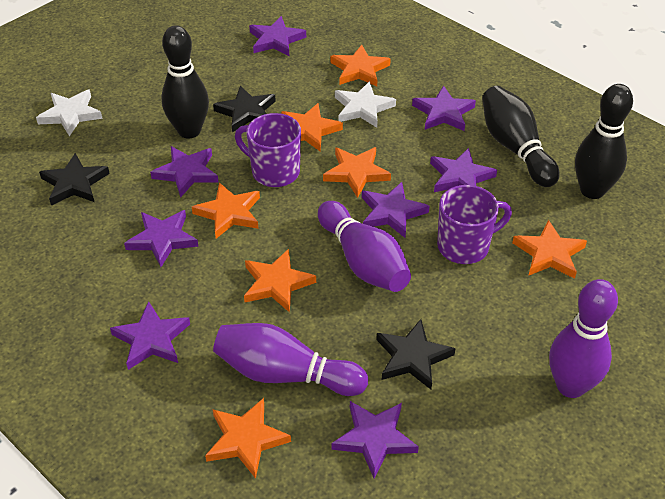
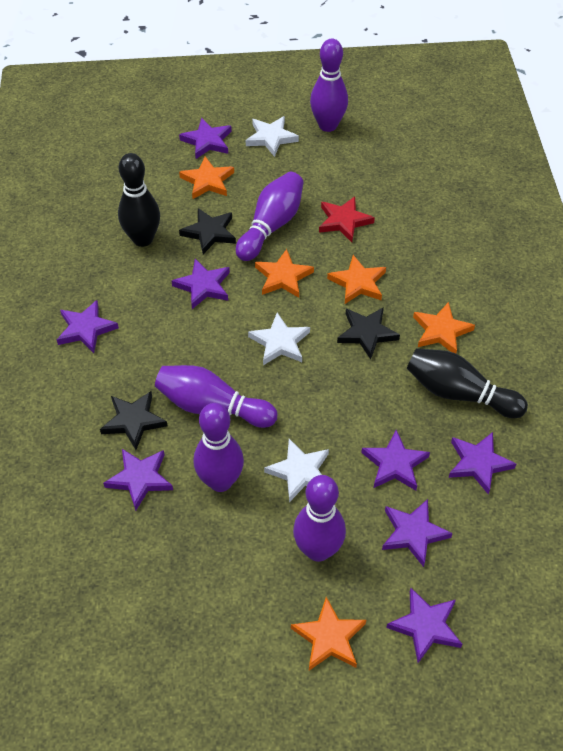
black bowling pin: 3 -> 2
orange star: 7 -> 5
purple bowling pin: 3 -> 5
purple mug: 2 -> 0
red star: 0 -> 1
white star: 2 -> 3

